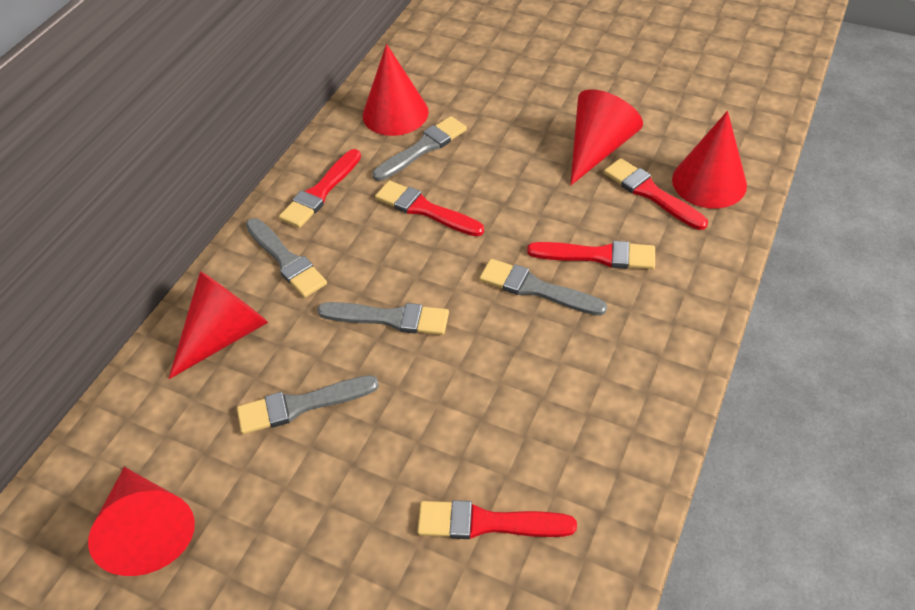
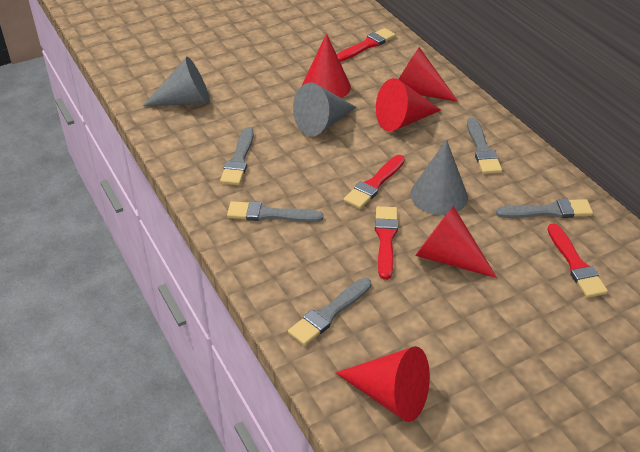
grey cone: 0 -> 3
red brush: 5 -> 4

